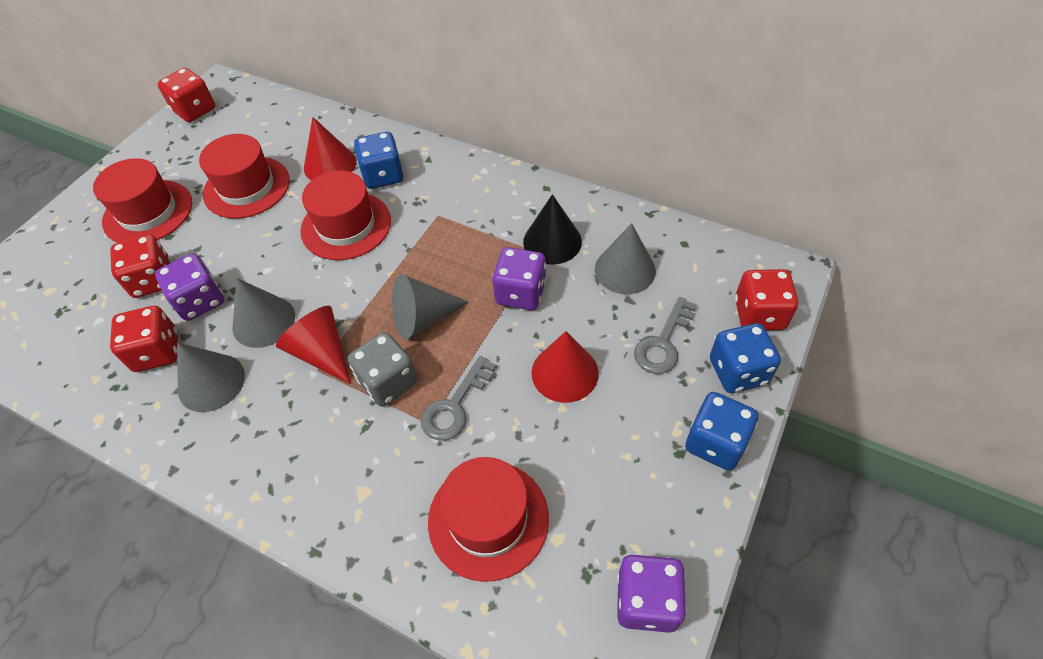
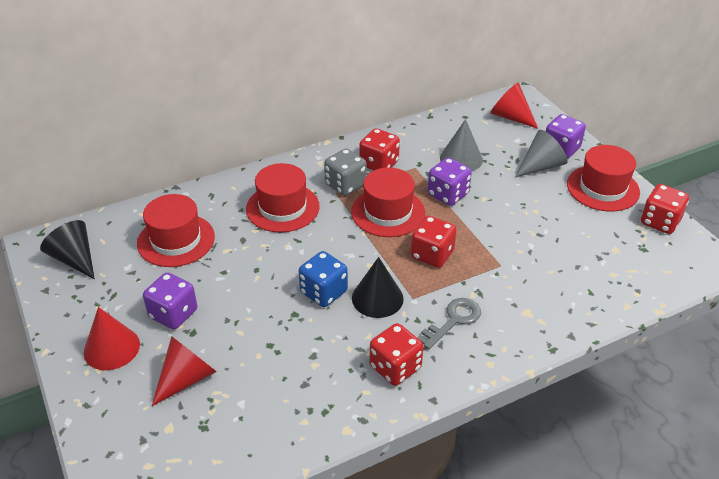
black cone: 1 -> 2
blue dice: 3 -> 1
grey cone: 4 -> 2
grey key: 2 -> 1

